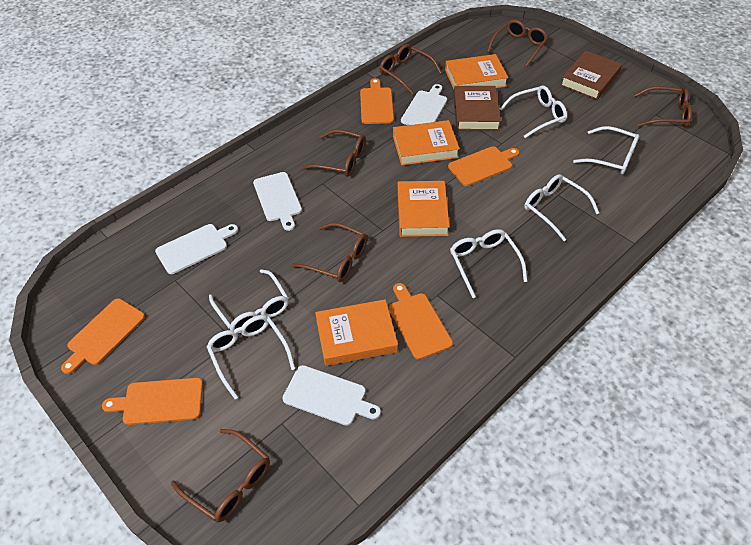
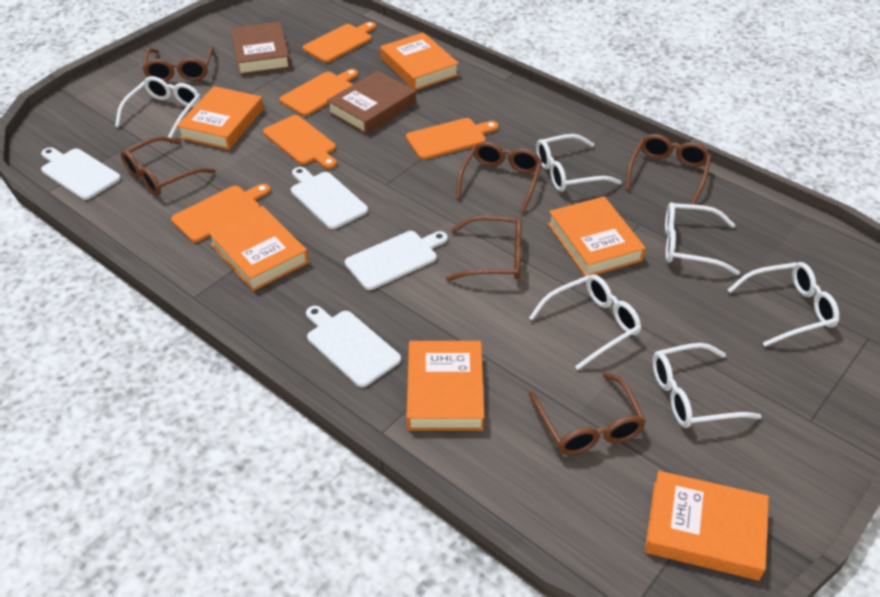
orange book: 4 -> 6

